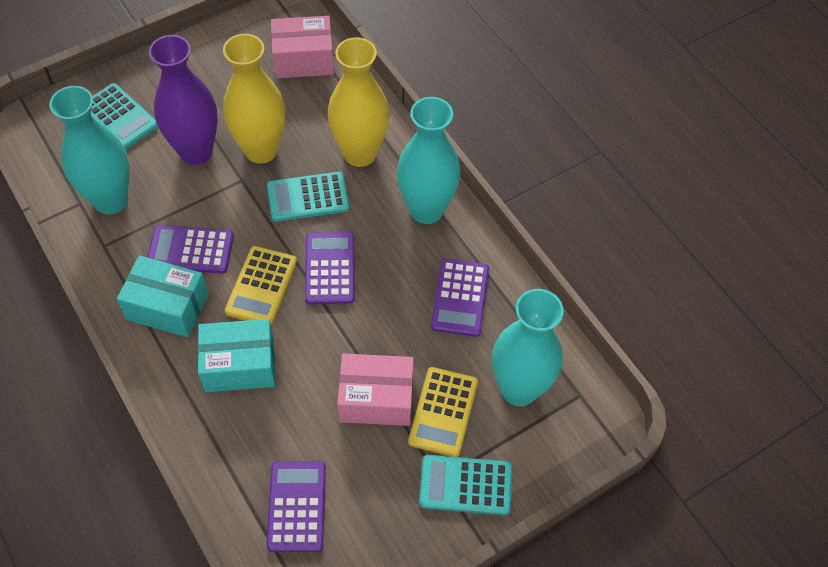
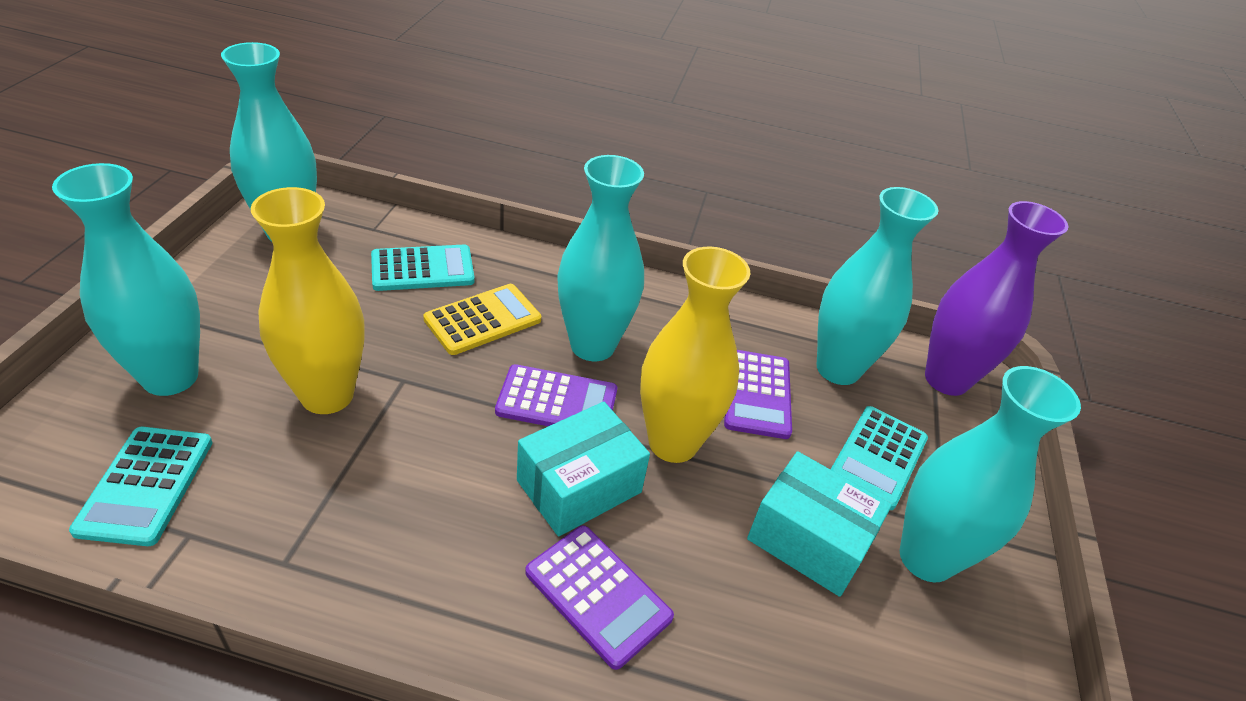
pink box: 2 -> 0
purple calculator: 4 -> 3
turquoise vase: 3 -> 5
yellow calculator: 2 -> 1

